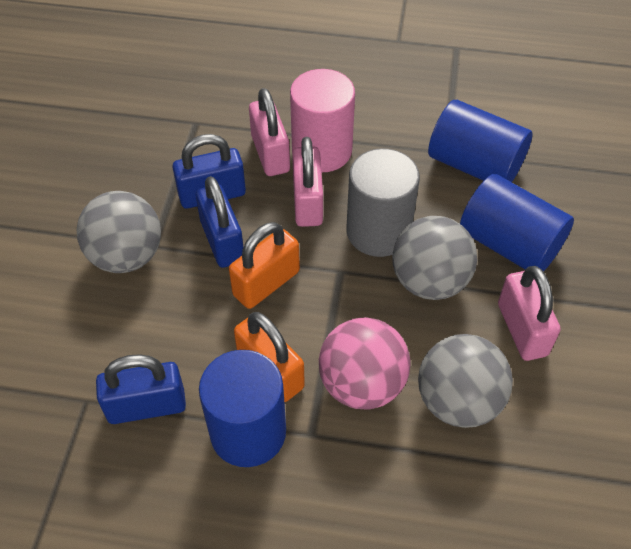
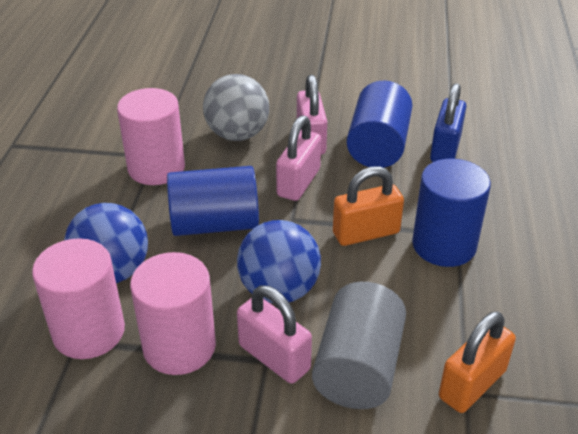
blue ball: 0 -> 2
blue padlock: 3 -> 1
grey ball: 3 -> 1
pink ball: 1 -> 0
pink cylinder: 1 -> 3

